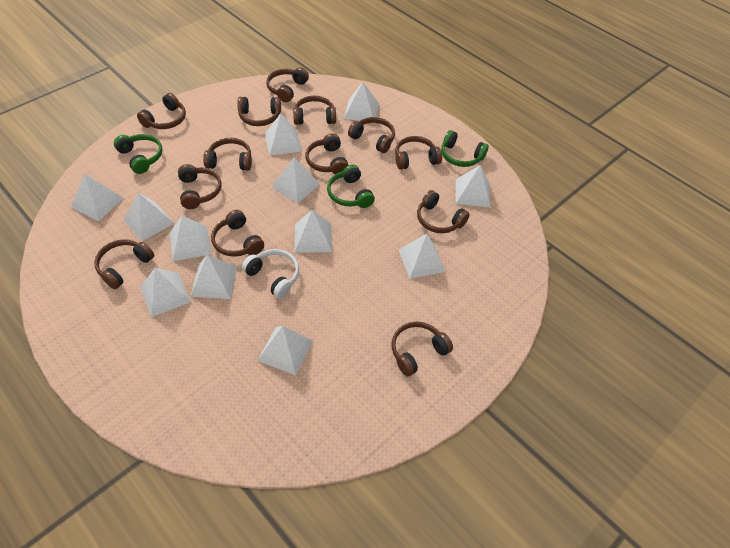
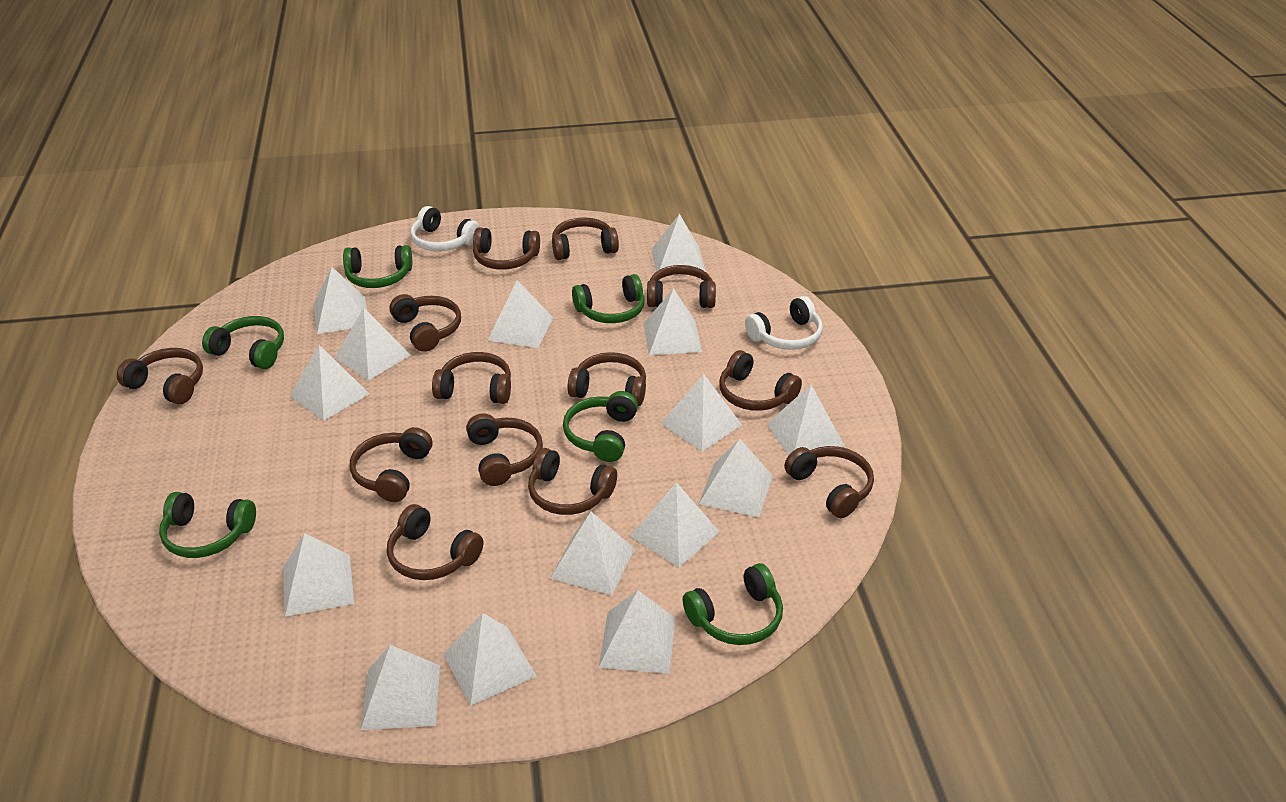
green headphones: 3 -> 6
white headphones: 1 -> 2
white pyramid: 12 -> 15

